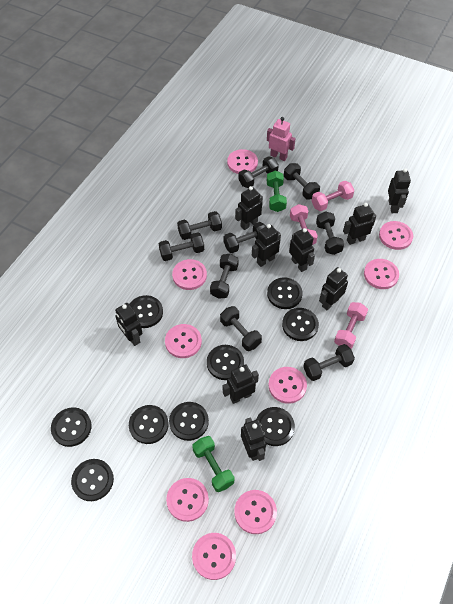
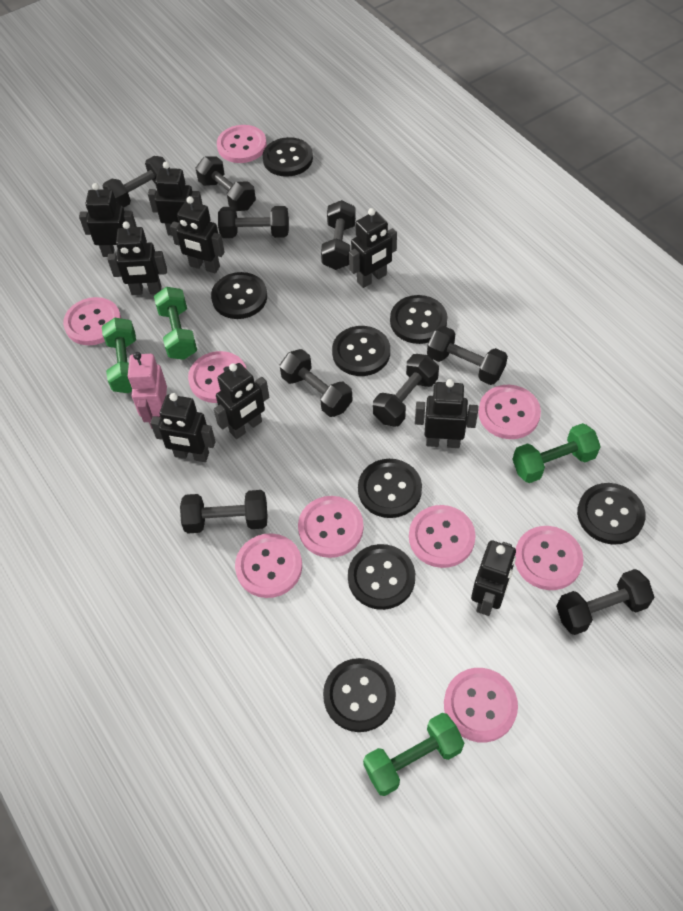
black button: 9 -> 8
green dumbbell: 2 -> 4
pink dumbbell: 3 -> 0

